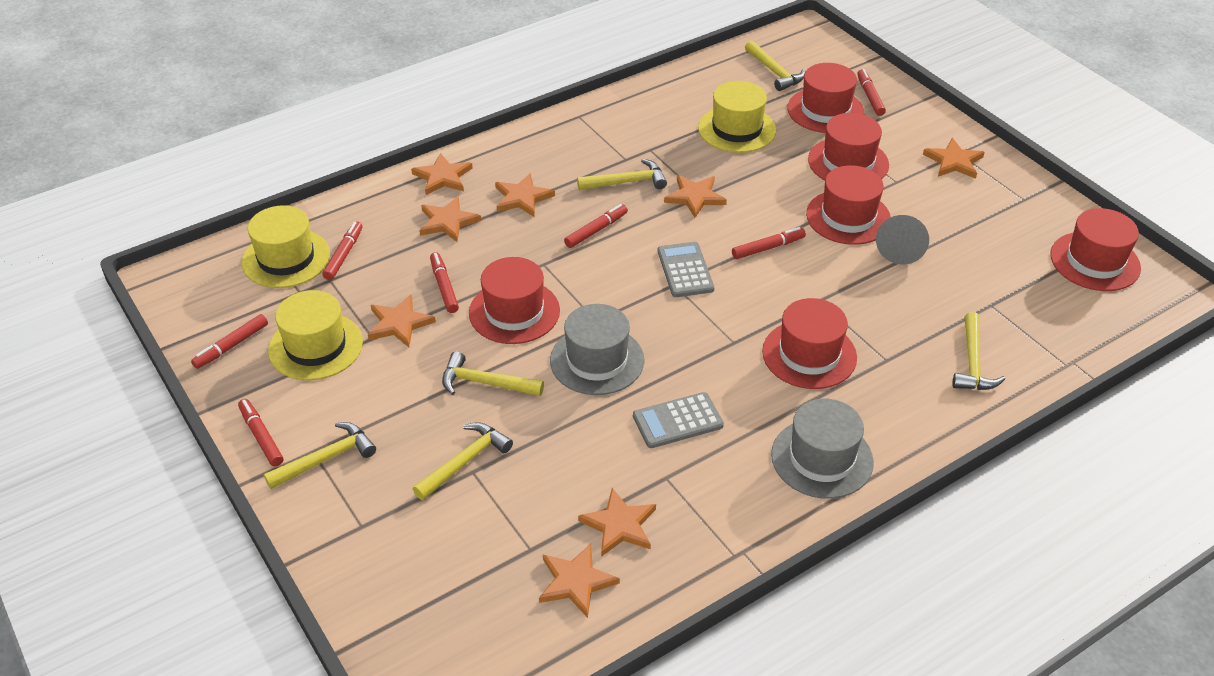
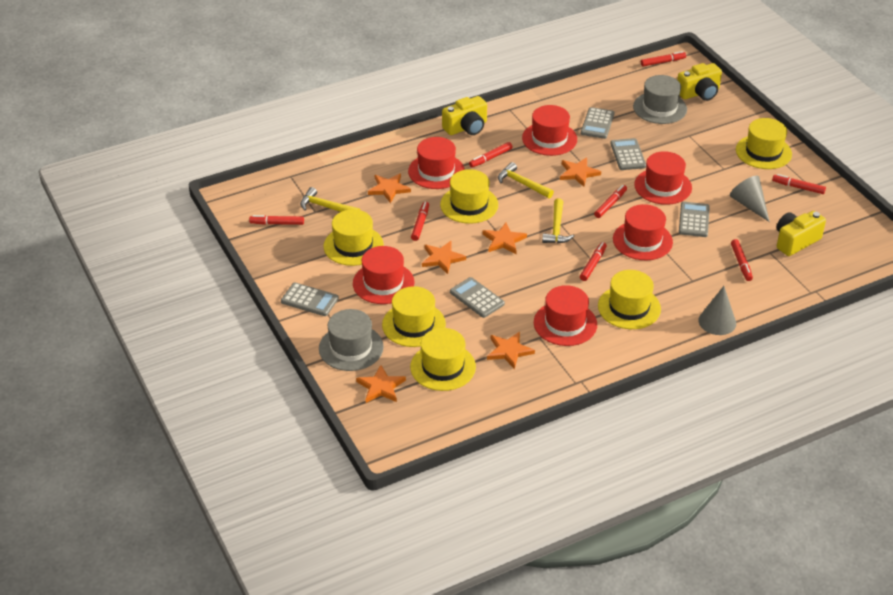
grey calculator: 2 -> 5
grey cone: 1 -> 2
orange star: 8 -> 6
red marker: 7 -> 8
yellow camera: 0 -> 3
yellow hammer: 6 -> 3
yellow hat: 3 -> 6

